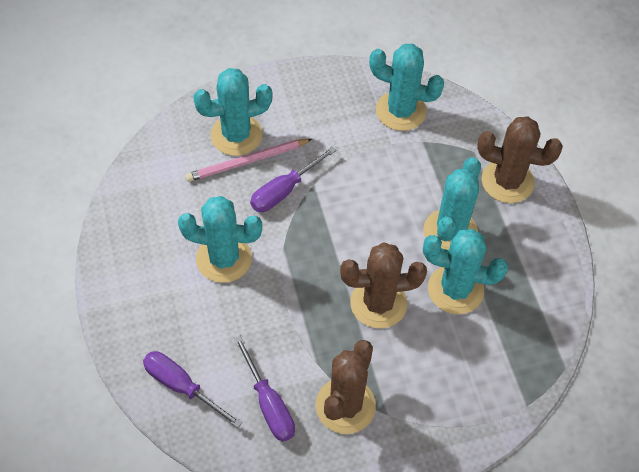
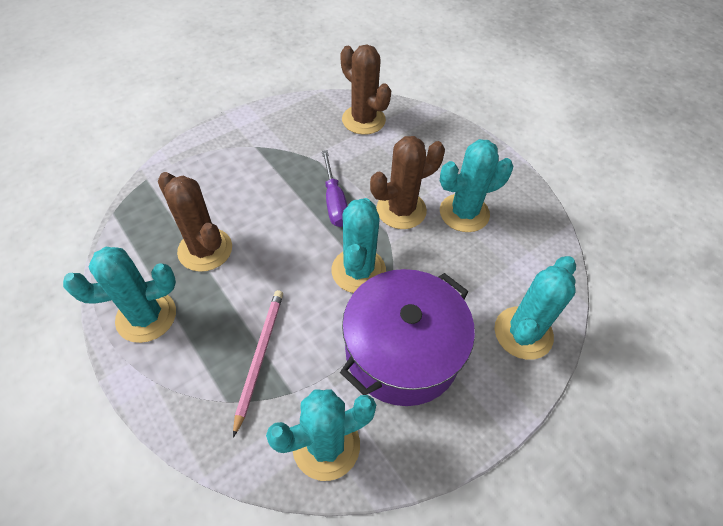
purple pot: 0 -> 1
purple screwdriver: 3 -> 1

